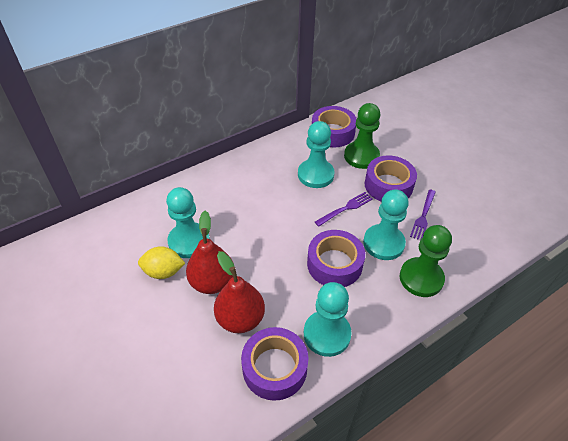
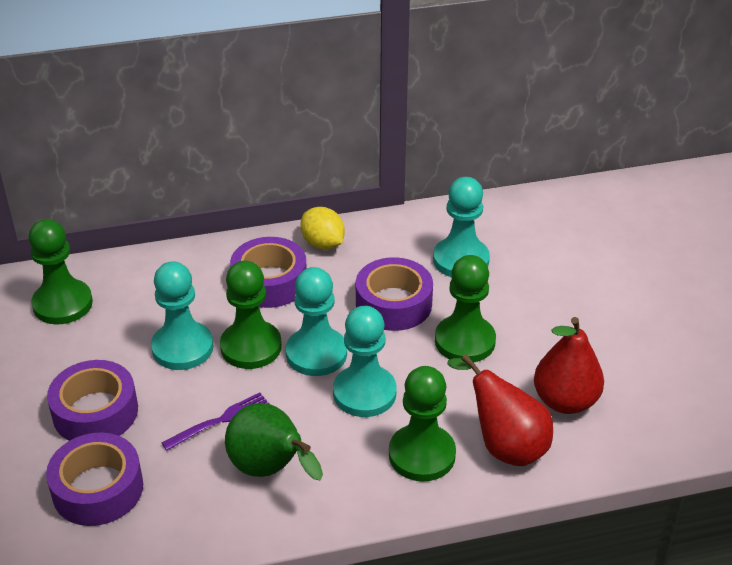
green pawn: 2 -> 4
green pear: 0 -> 1
purple fork: 2 -> 1

